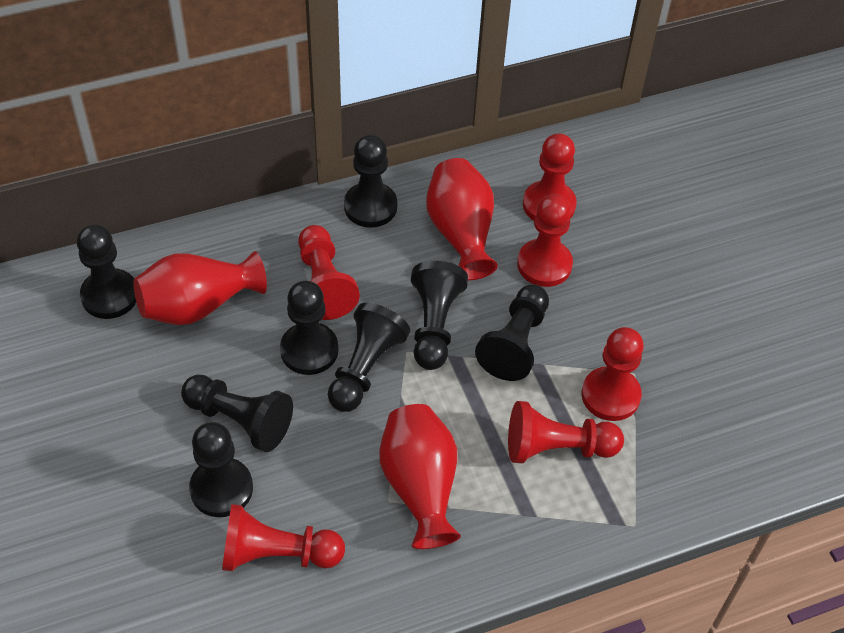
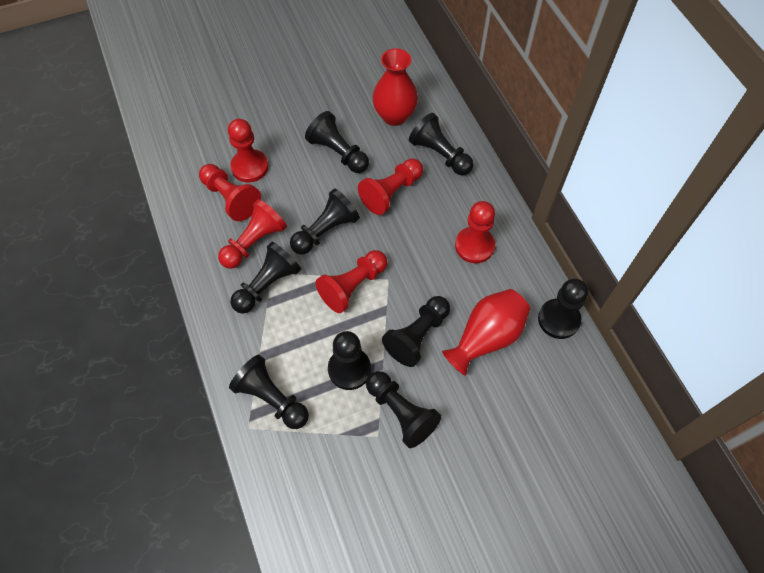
black pawn: 8 -> 9
red vase: 3 -> 2

